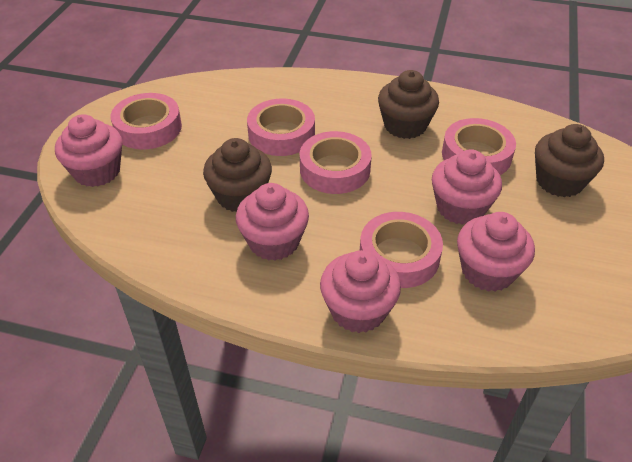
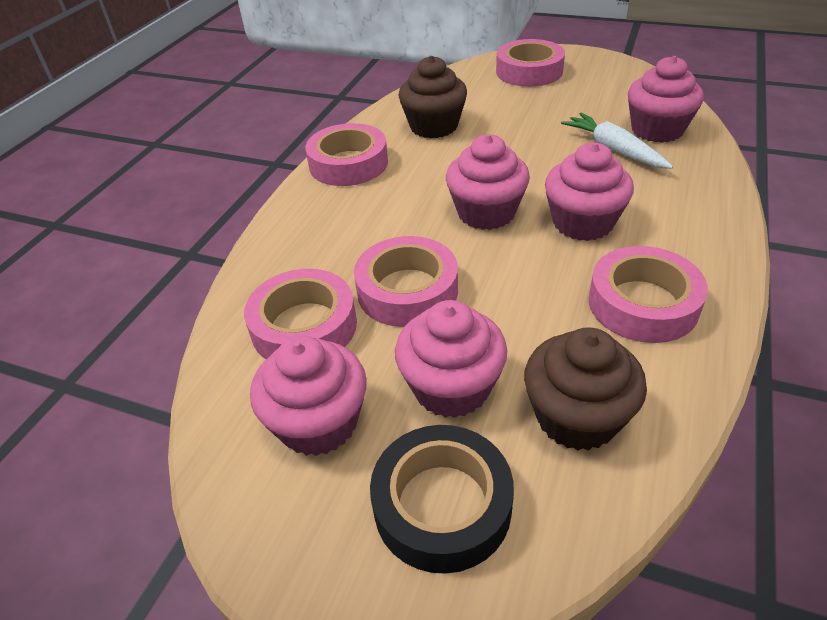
black tape: 0 -> 1
brown cupcake: 3 -> 2
white carrot: 0 -> 1

